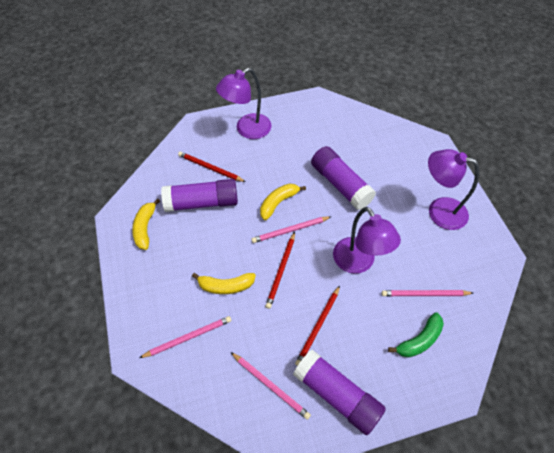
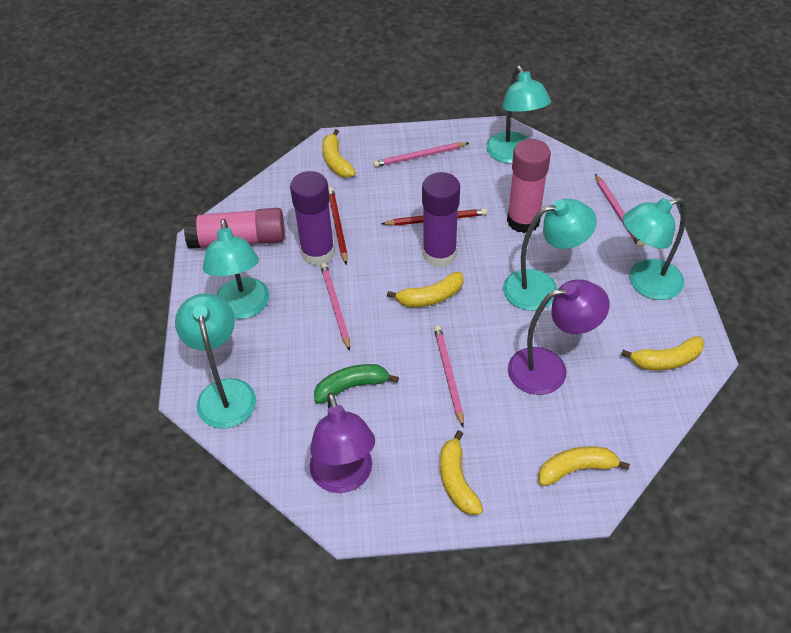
pink glue stick: 0 -> 2
purple glue stick: 3 -> 2
purple lamp: 3 -> 2
red pencil: 3 -> 2
turquoise lamp: 0 -> 5
yellow banana: 3 -> 5

